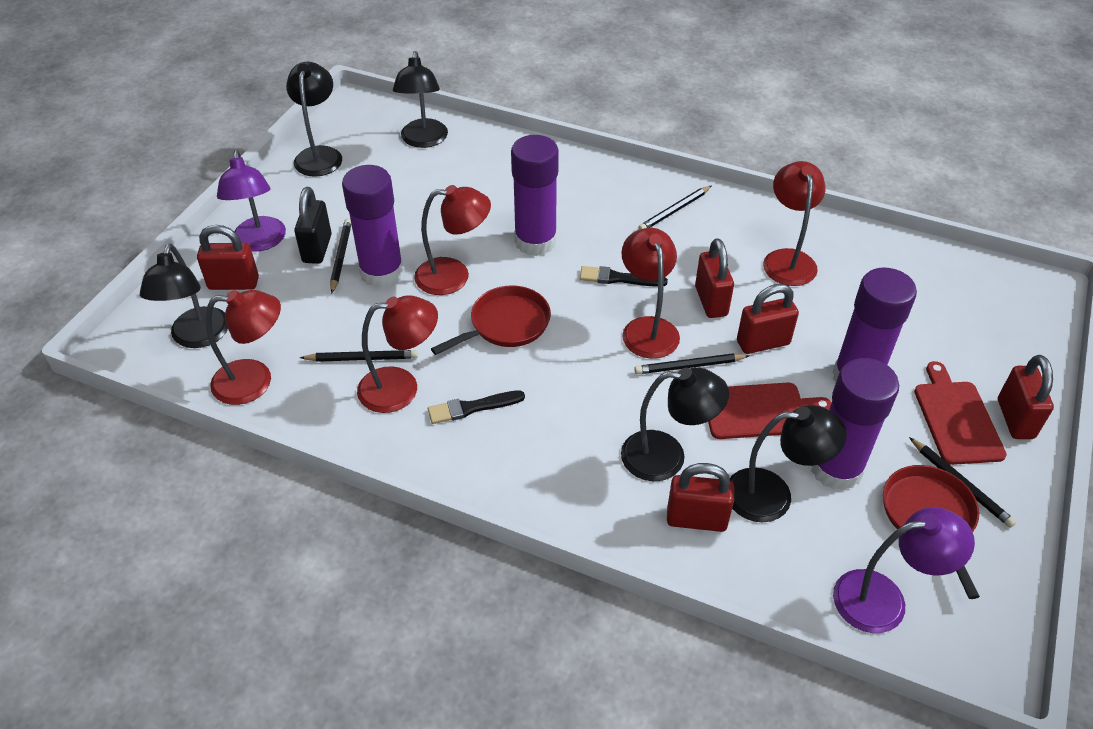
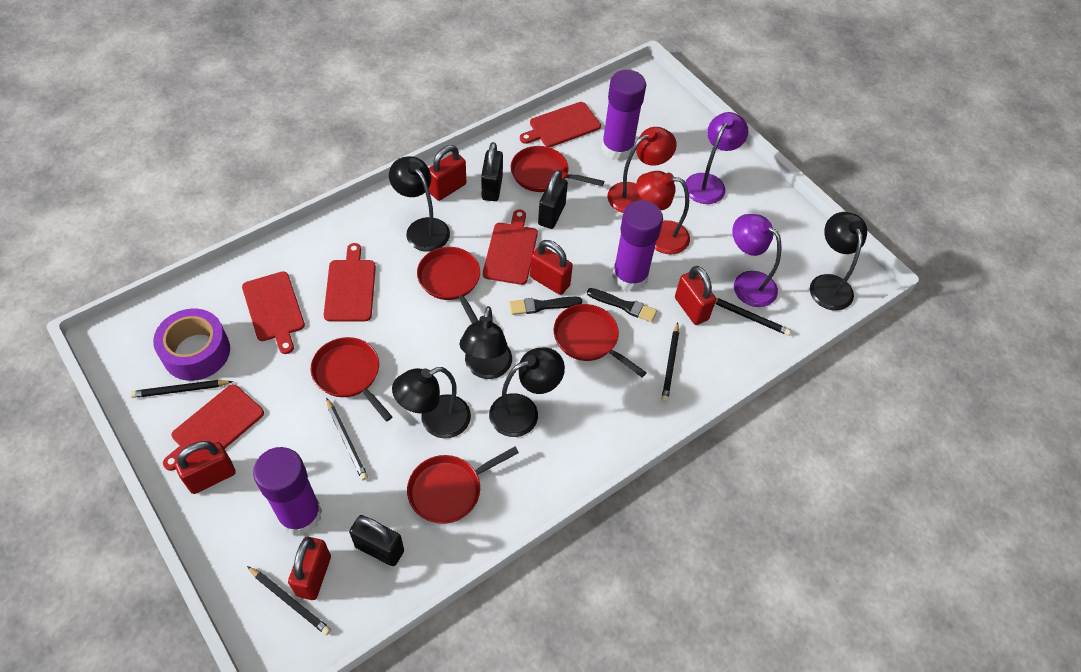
black padlock: 1 -> 3
purple glue stick: 4 -> 3
purple tape: 0 -> 1
red cutting board: 2 -> 5
red lamp: 5 -> 2
red pan: 2 -> 5

